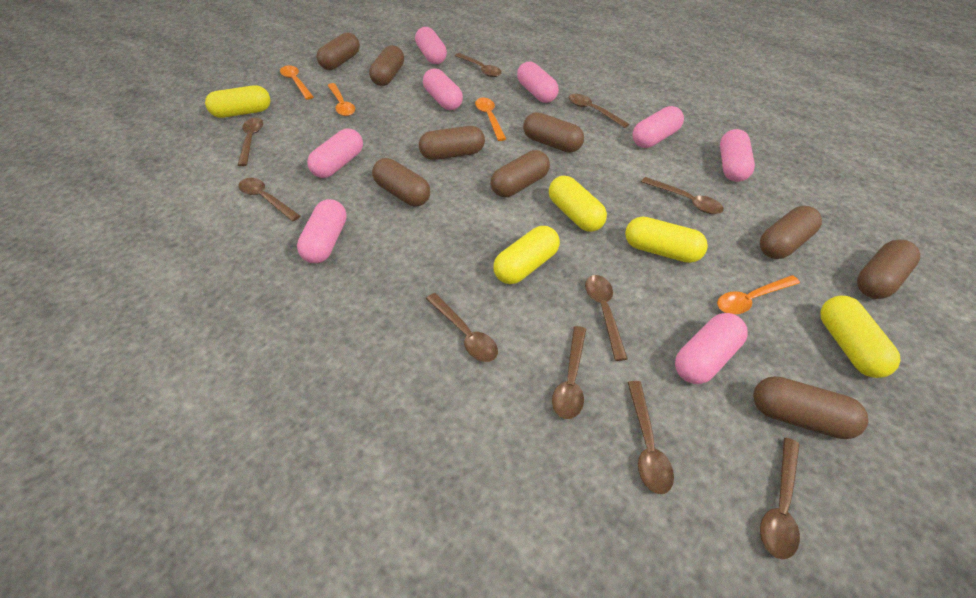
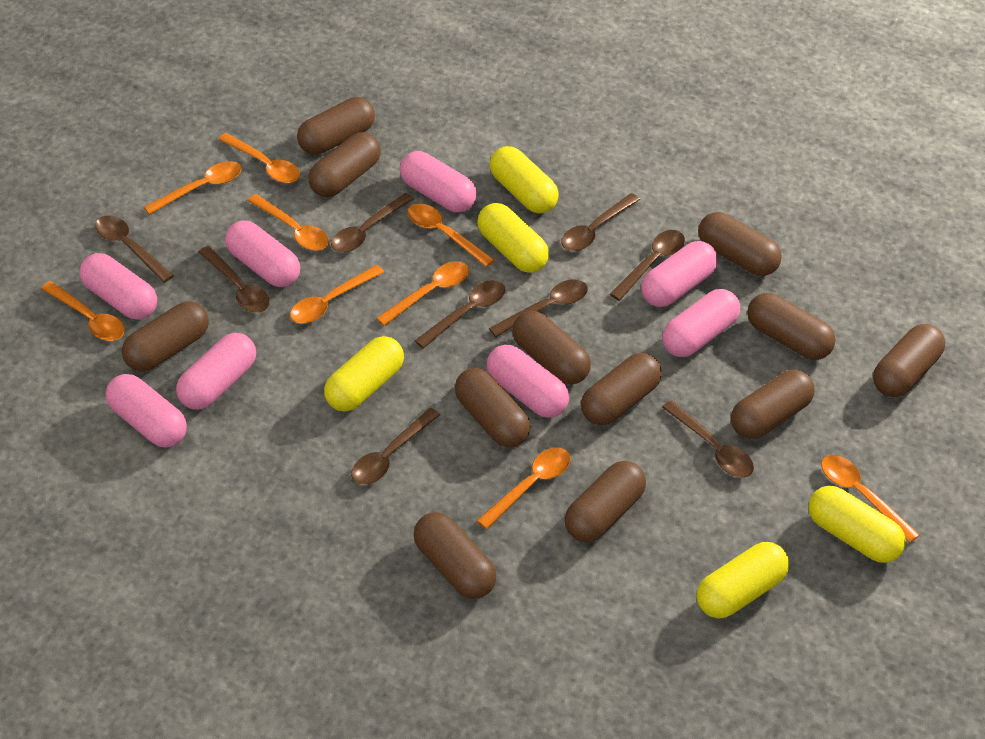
brown capsule: 9 -> 12
brown spoon: 10 -> 9
orange spoon: 4 -> 9

